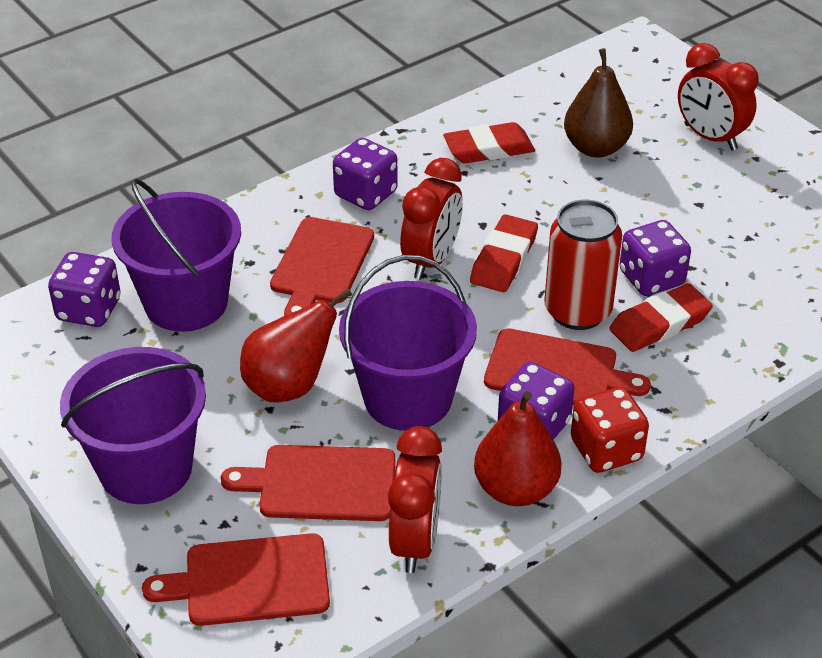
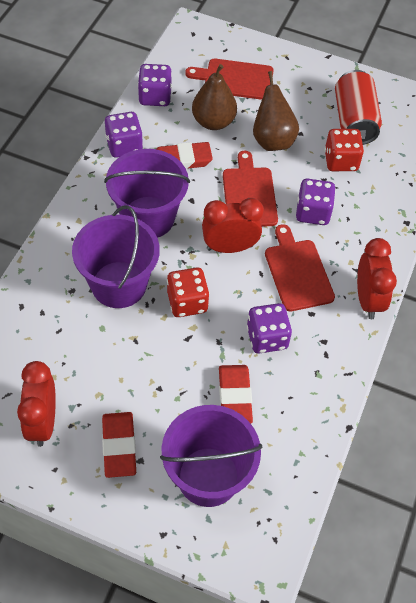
brown pear: 1 -> 2
red cutting board: 4 -> 3
red dice: 1 -> 2
red pear: 2 -> 0

